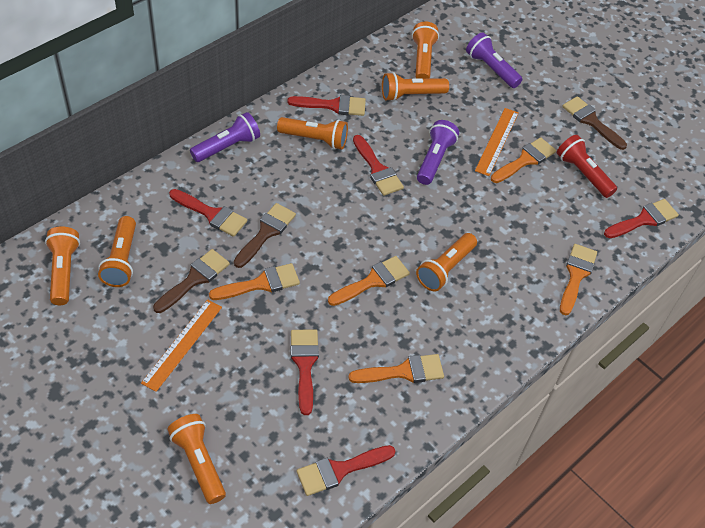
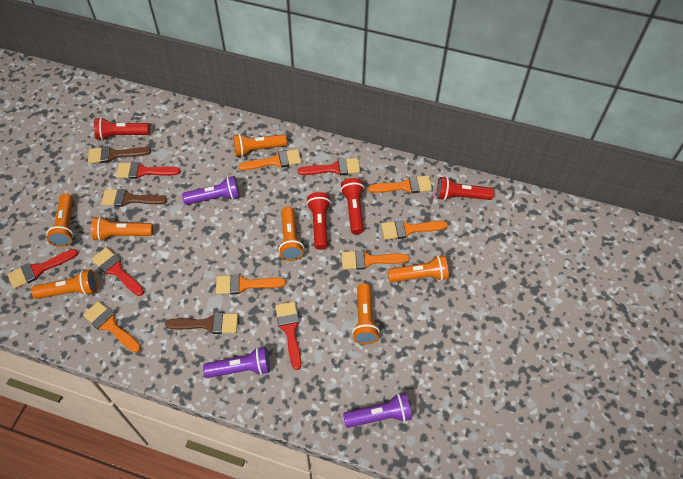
orange brush: 5 -> 6
orange ruler: 2 -> 0
red brush: 6 -> 5
red flashlight: 1 -> 4

